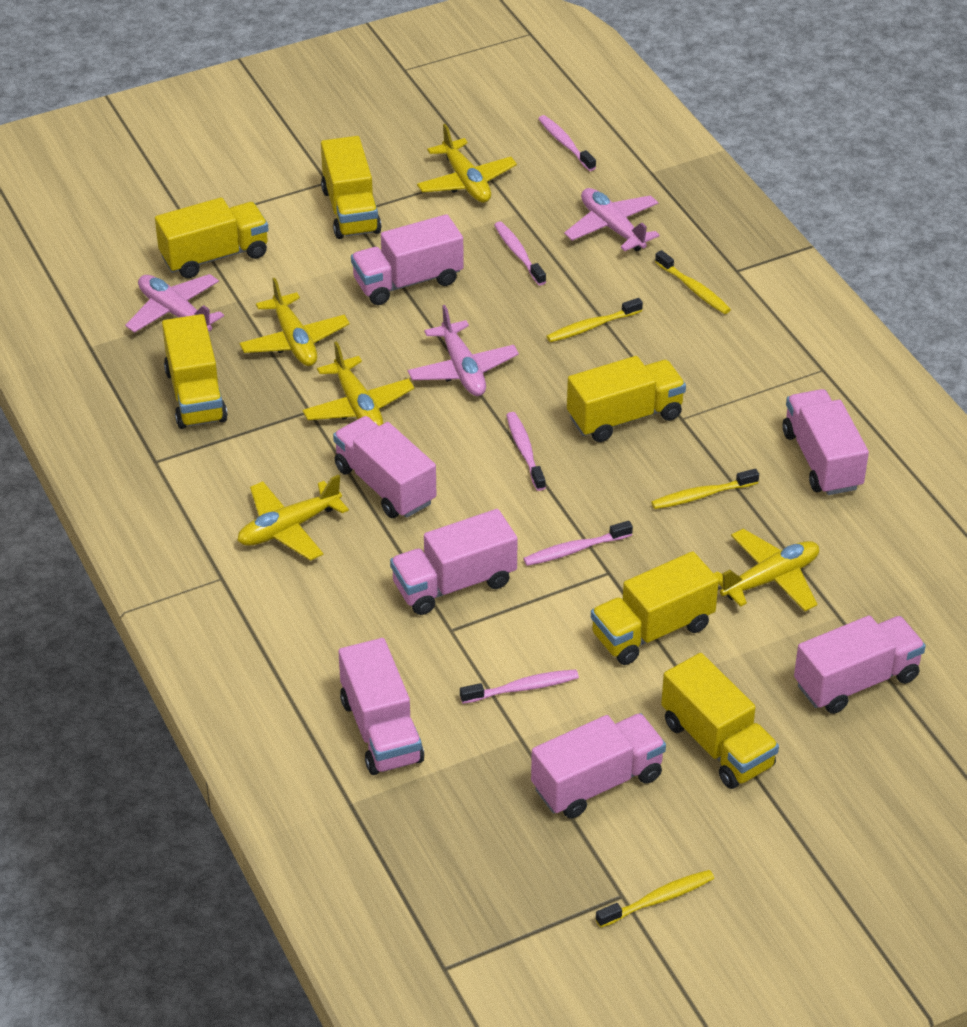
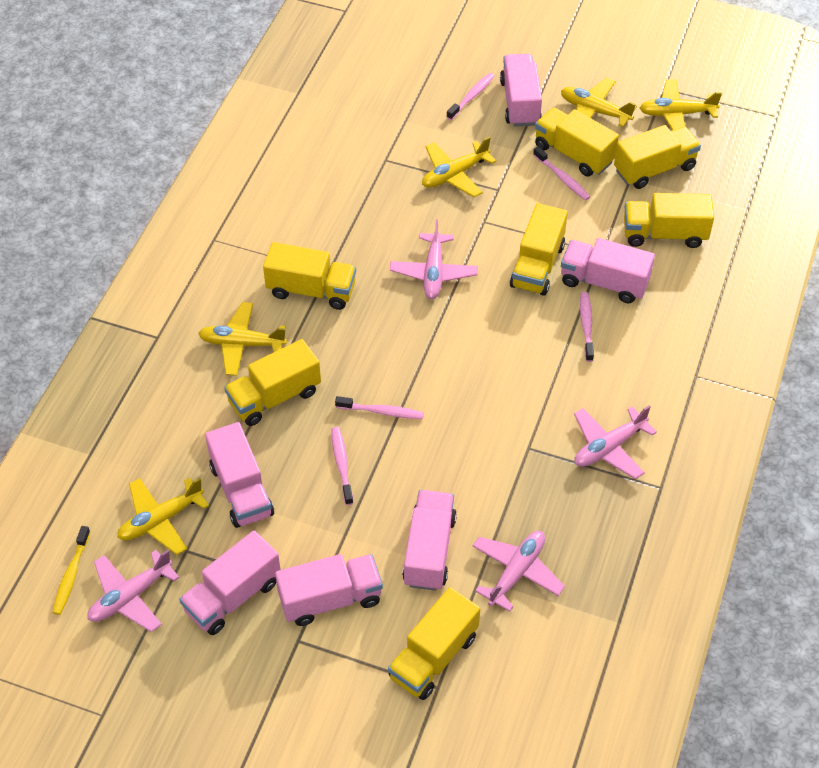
pink plane: 3 -> 4
pink truck: 7 -> 6
yellow toothbrush: 4 -> 1
yellow truck: 6 -> 7

